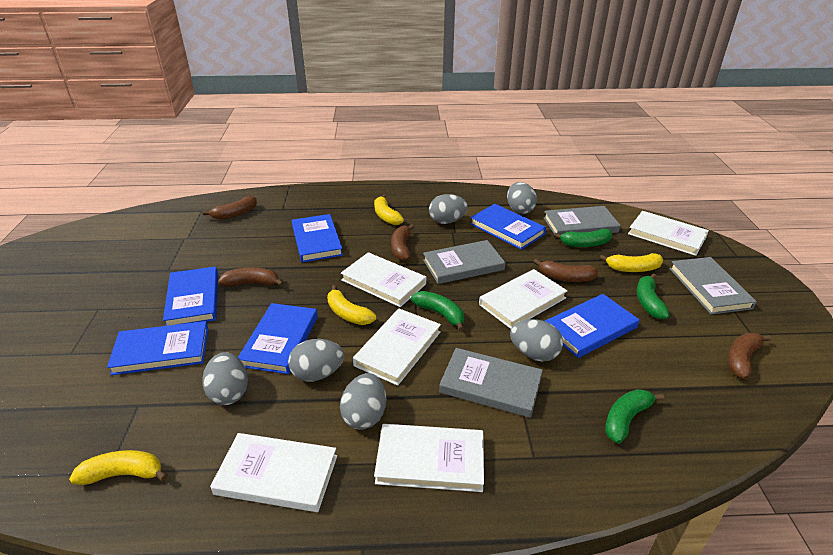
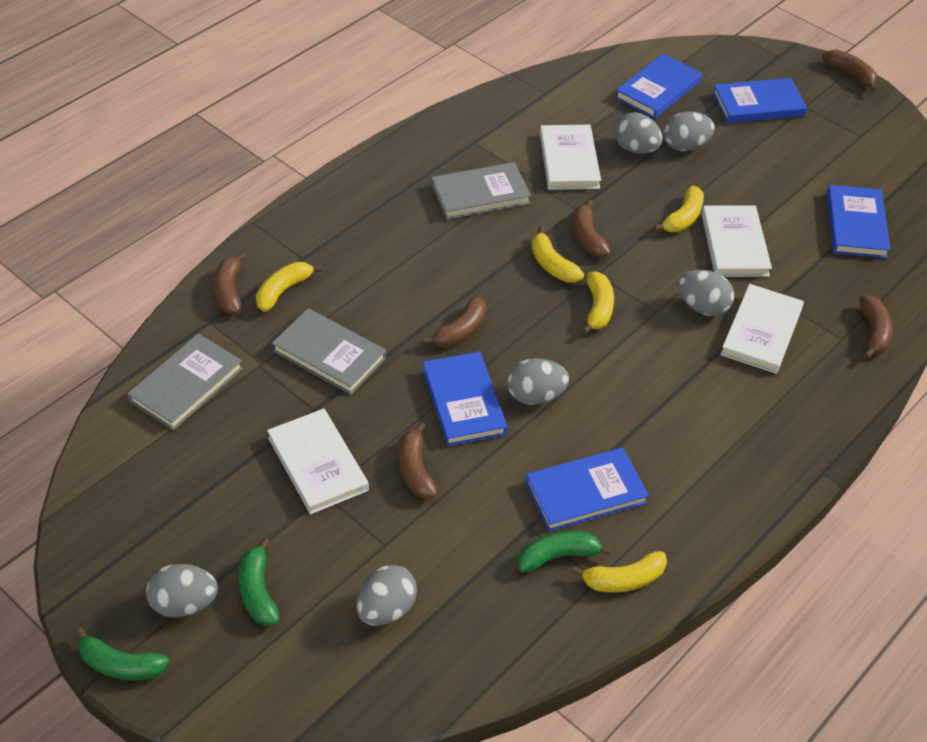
blue book: 6 -> 5
brown banana: 5 -> 6
green banana: 4 -> 3
grey book: 4 -> 3
white book: 6 -> 4
yellow banana: 4 -> 5

